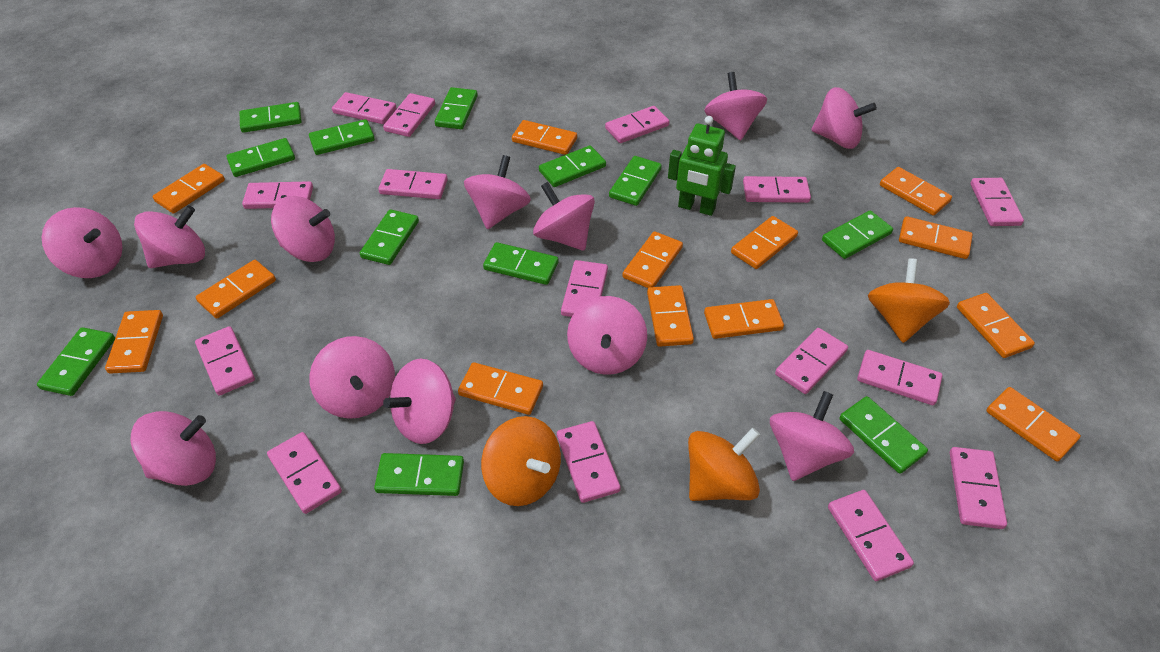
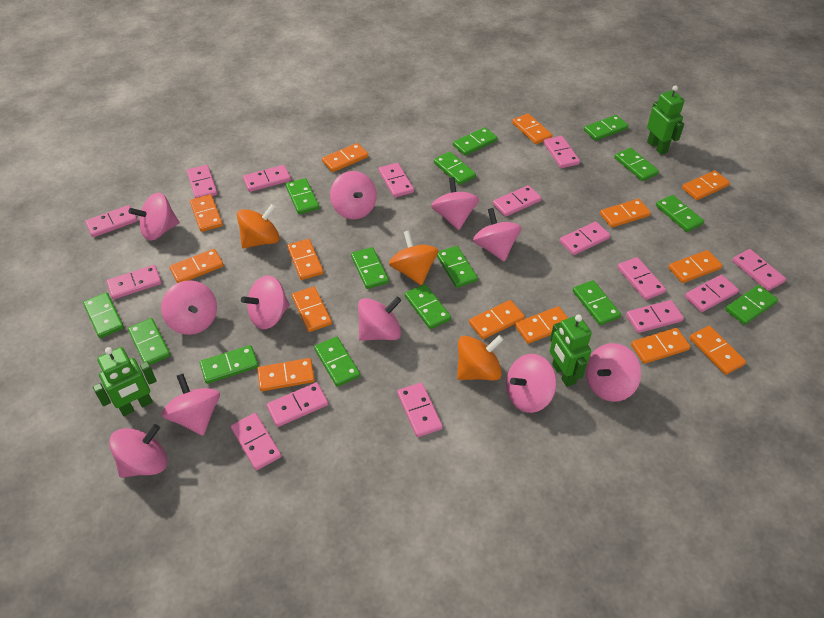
green domino: 12 -> 15
green robot: 1 -> 3
orange domino: 13 -> 14
pink spinning top: 12 -> 11

